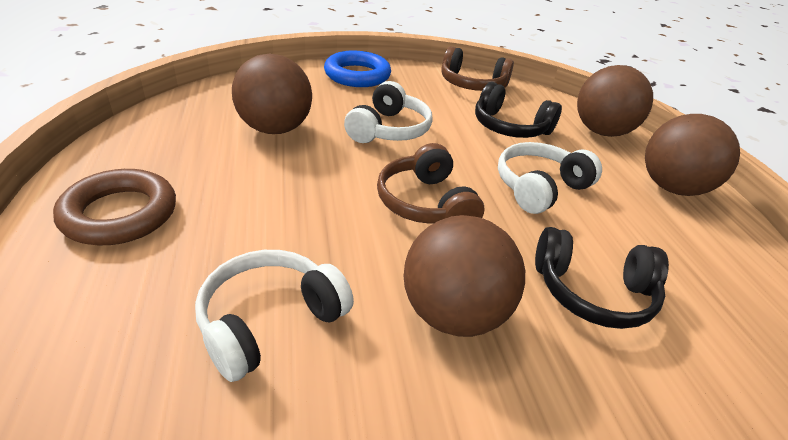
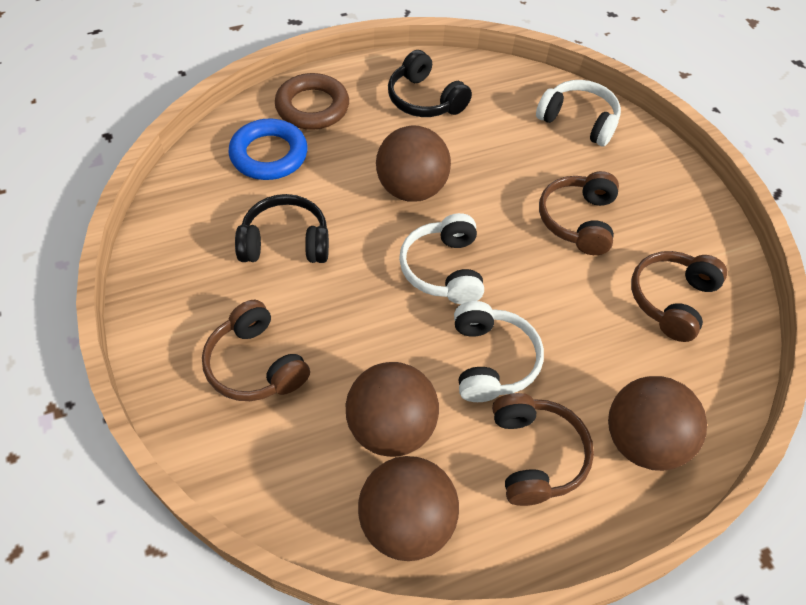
brown headphones: 2 -> 4

